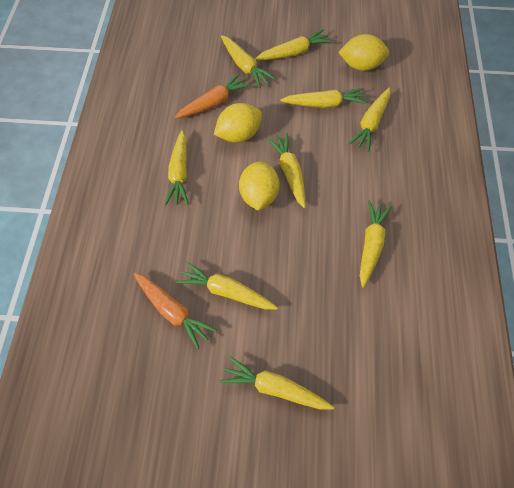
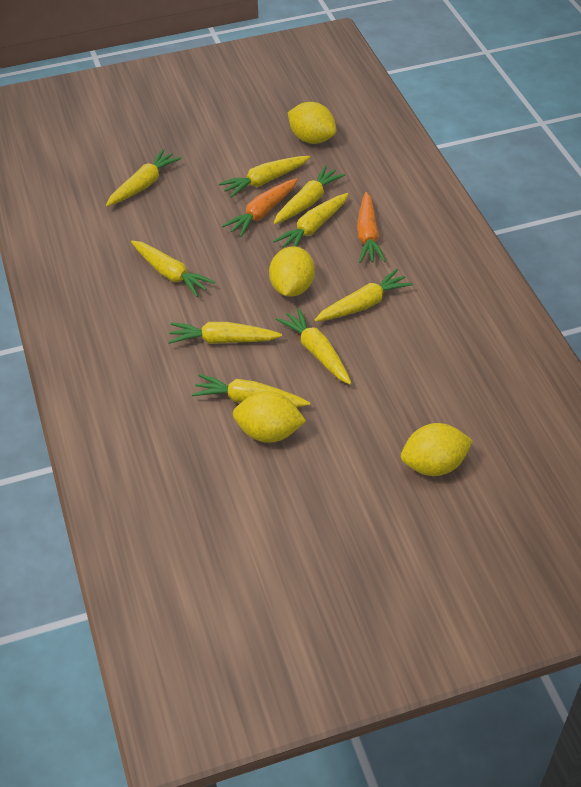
yellow lemon: 3 -> 4

